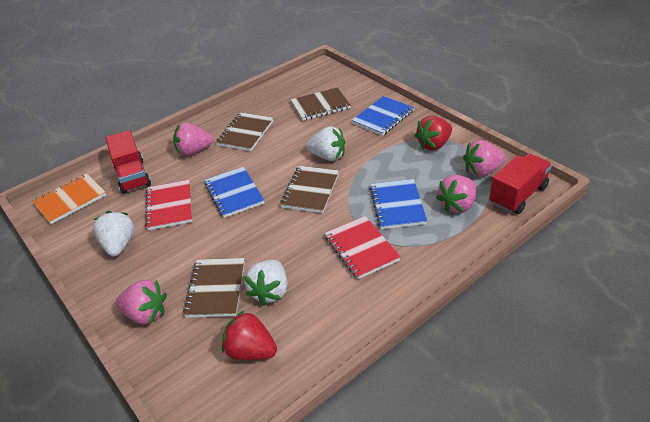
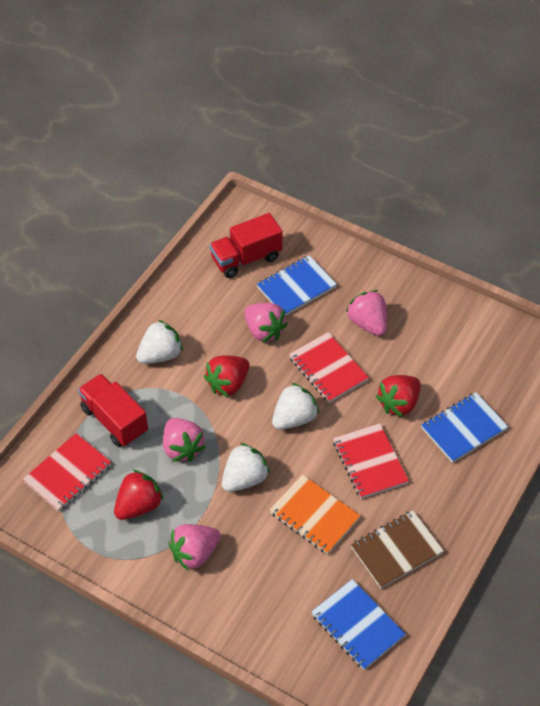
brown notebook: 4 -> 1
red notebook: 2 -> 3
red strawberry: 2 -> 3

